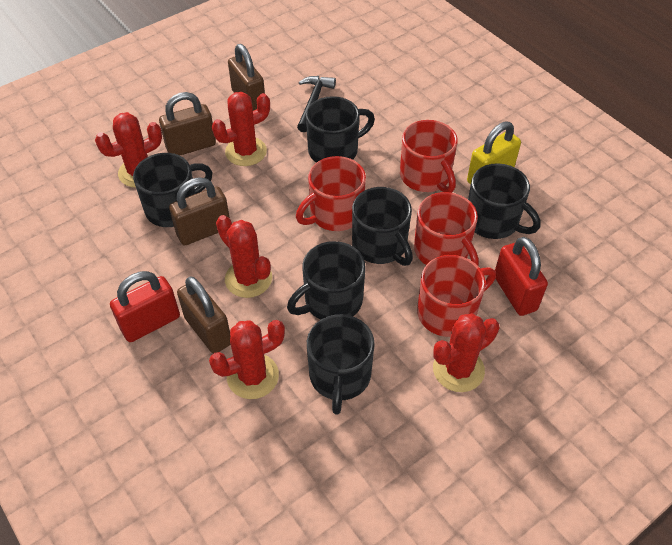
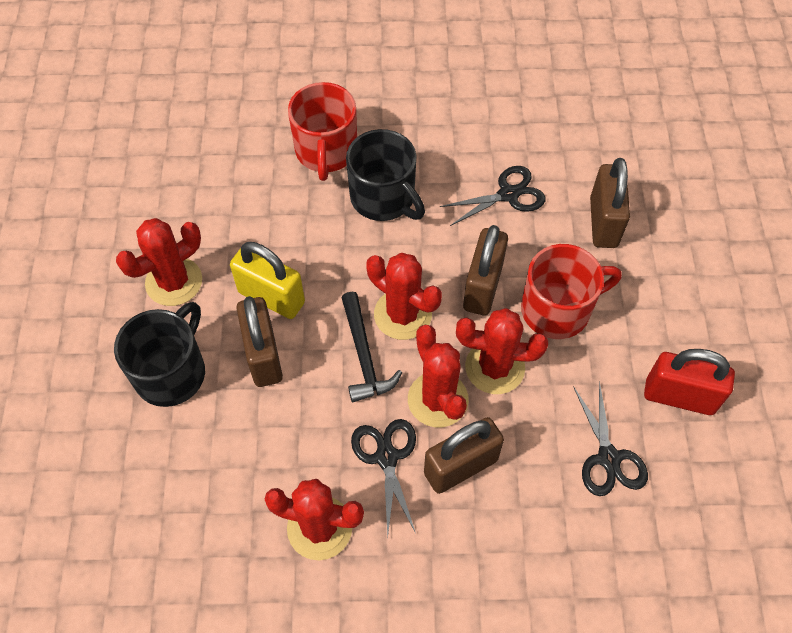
black mug: 6 -> 2
black scissors: 0 -> 3
red mug: 4 -> 2
red padlock: 2 -> 1

